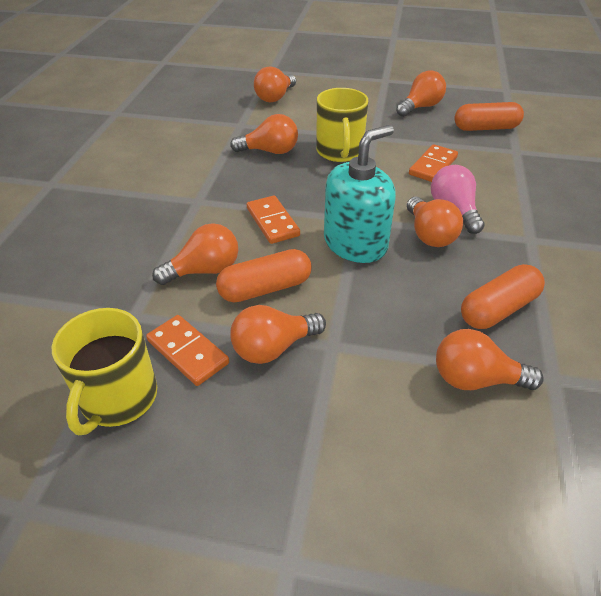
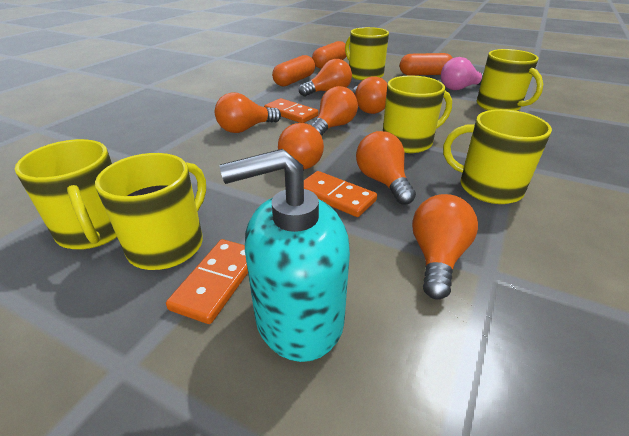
yellow mug: 2 -> 6

